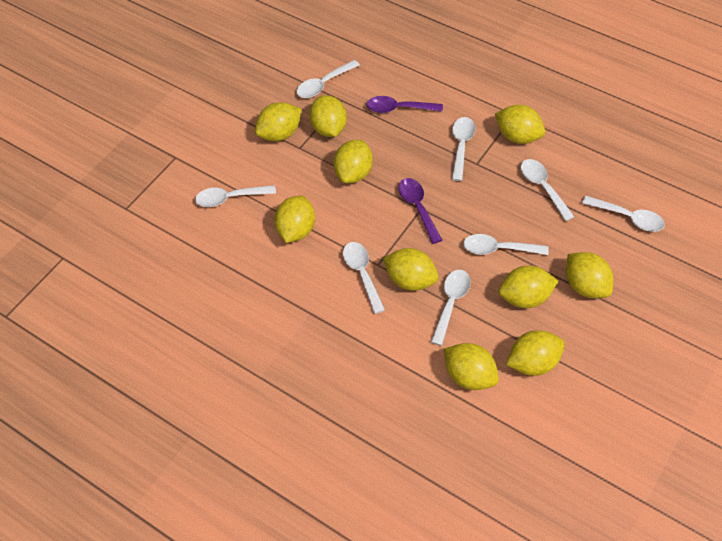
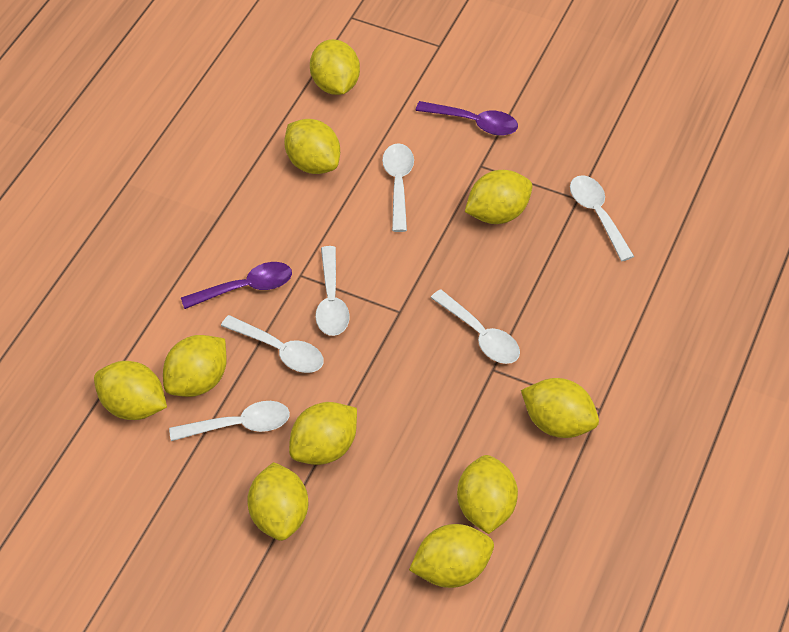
white spoon: 8 -> 6

